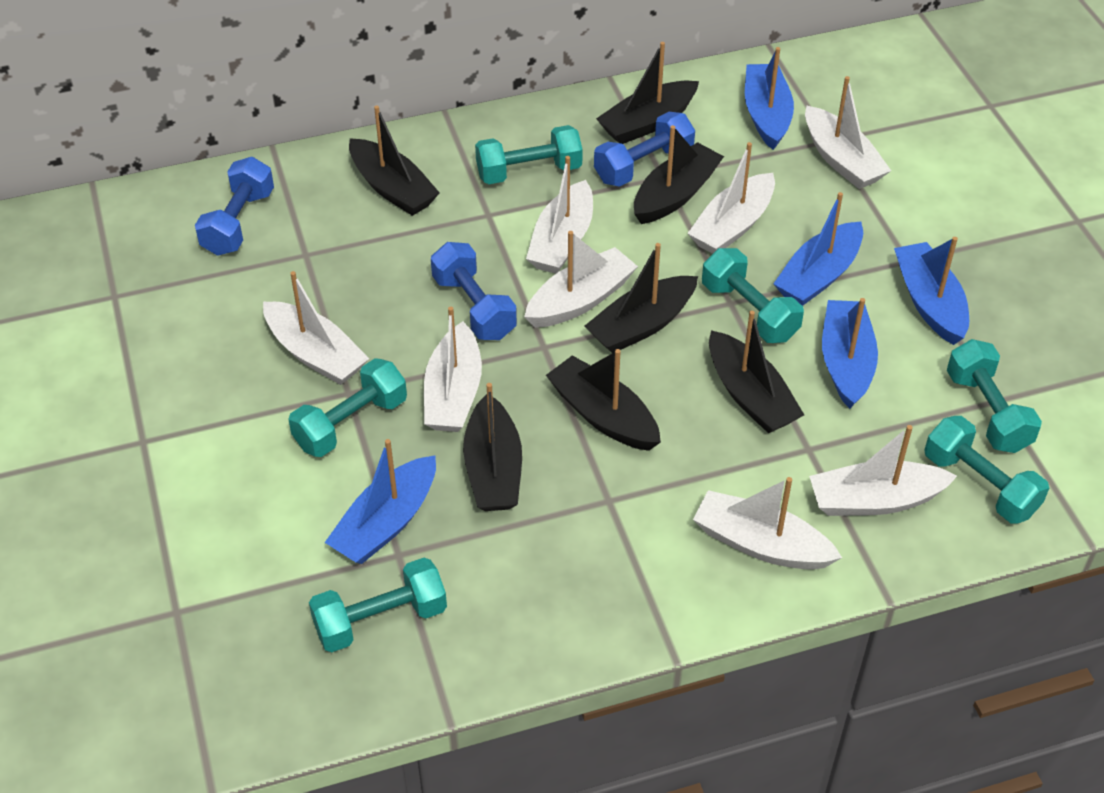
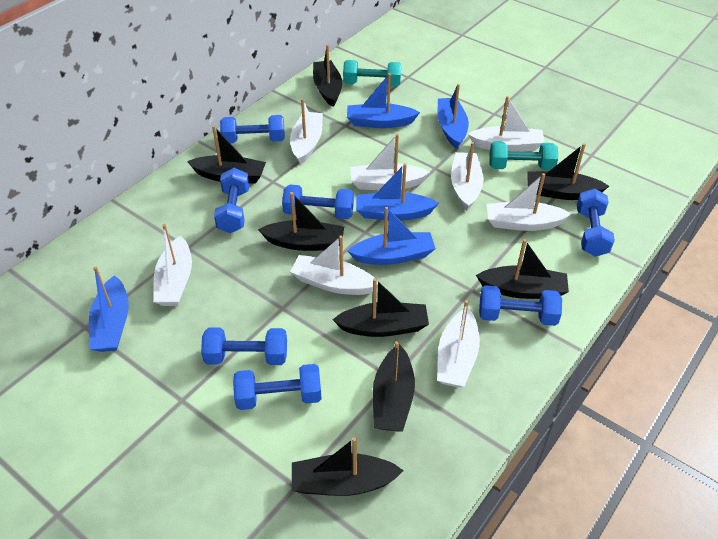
black boat: 7 -> 8
blue dumbbell: 3 -> 7
turquoise dumbbell: 6 -> 2

